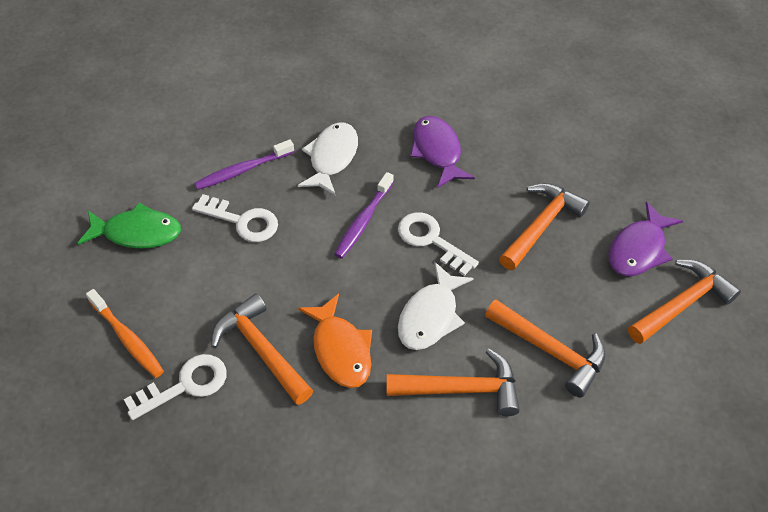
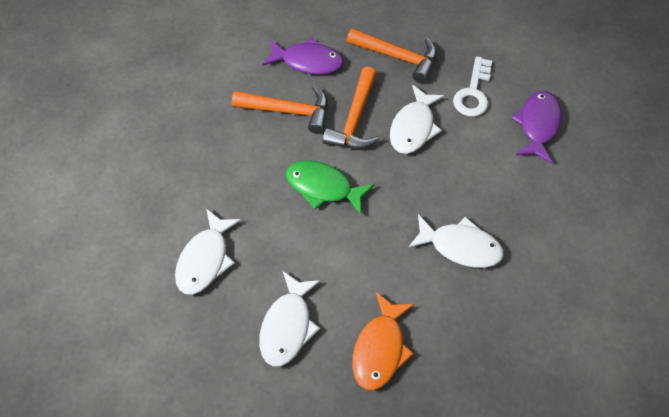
orange hammer: 5 -> 3
orange toothbrush: 1 -> 0
purple toothbrush: 2 -> 0
white fish: 2 -> 4
white key: 3 -> 1

